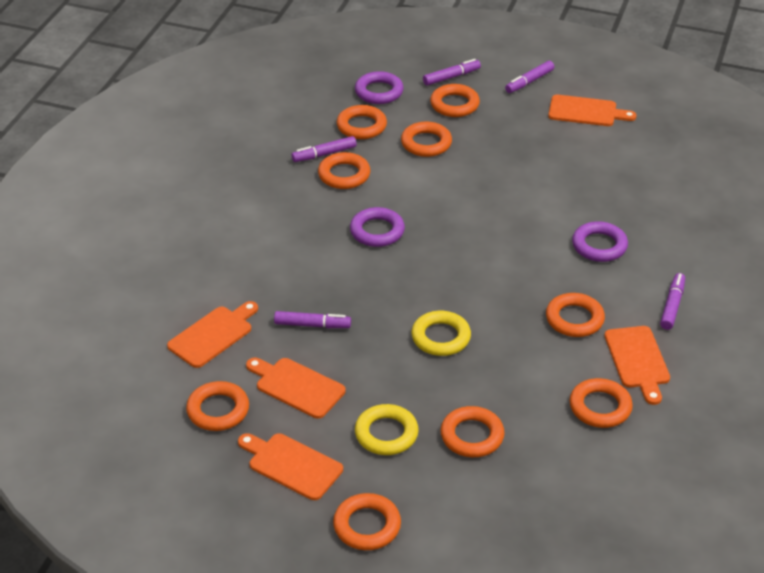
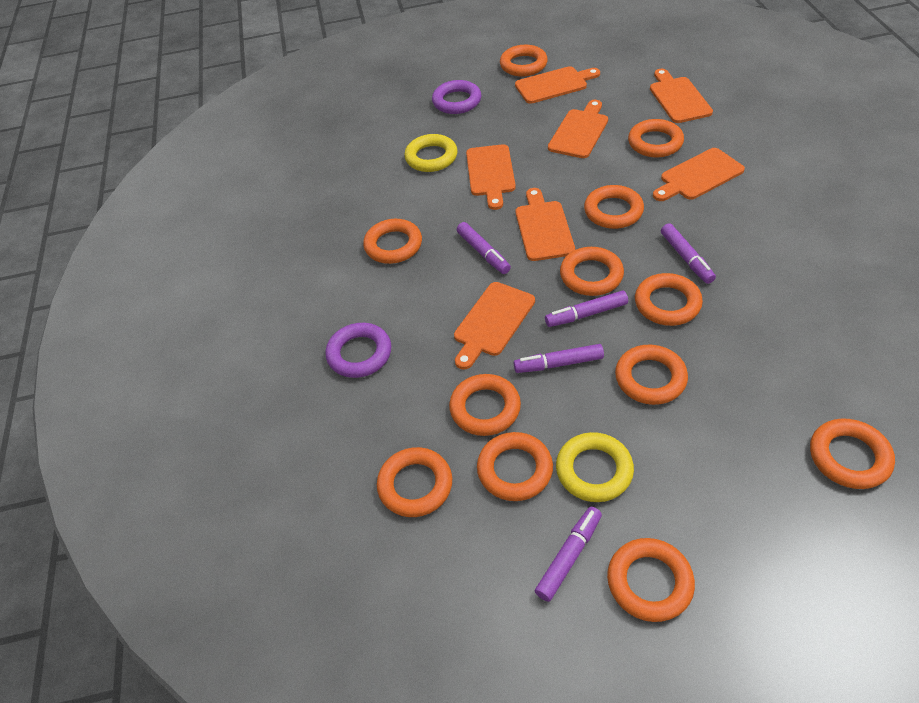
orange cutting board: 5 -> 7
orange ring: 9 -> 12
purple ring: 3 -> 2

